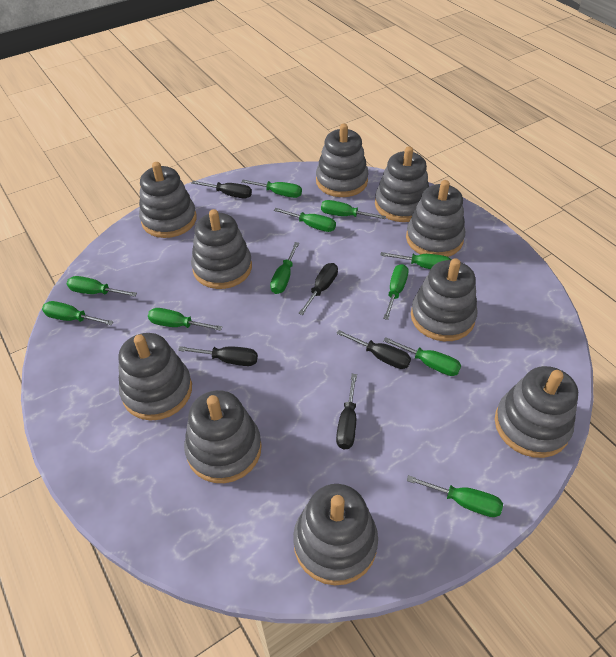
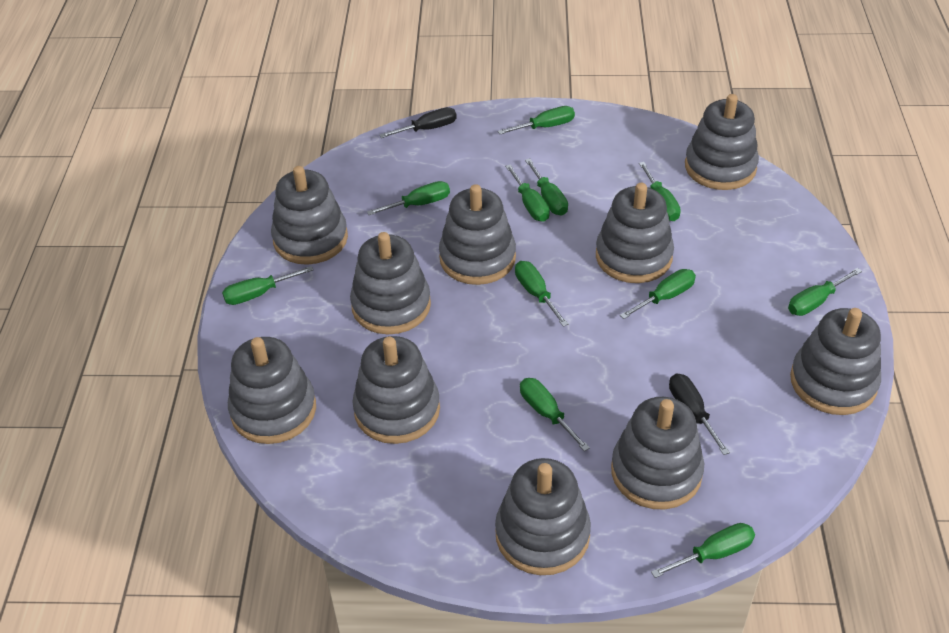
black screwdriver: 5 -> 2

